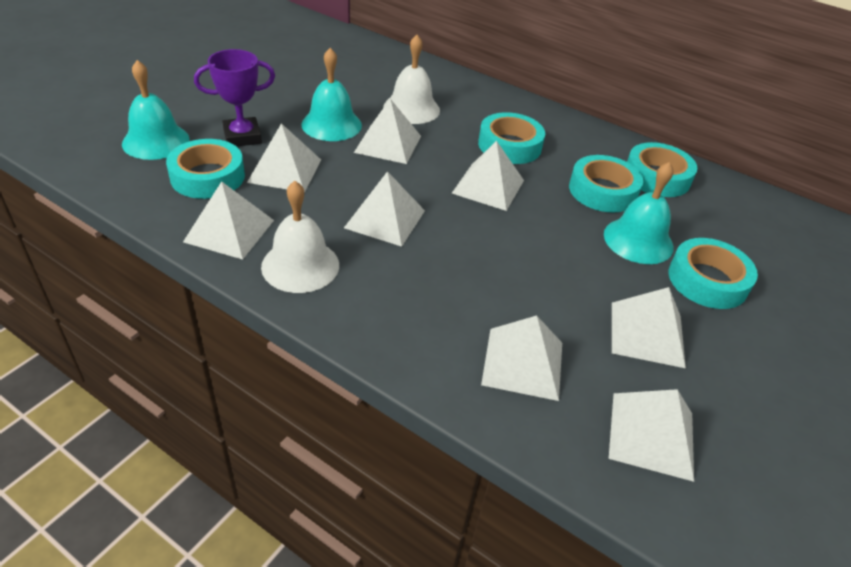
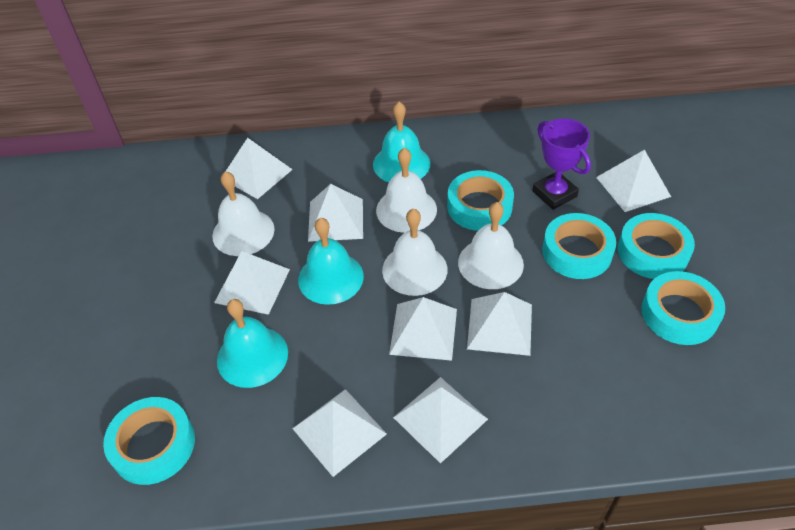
white bell: 2 -> 4

